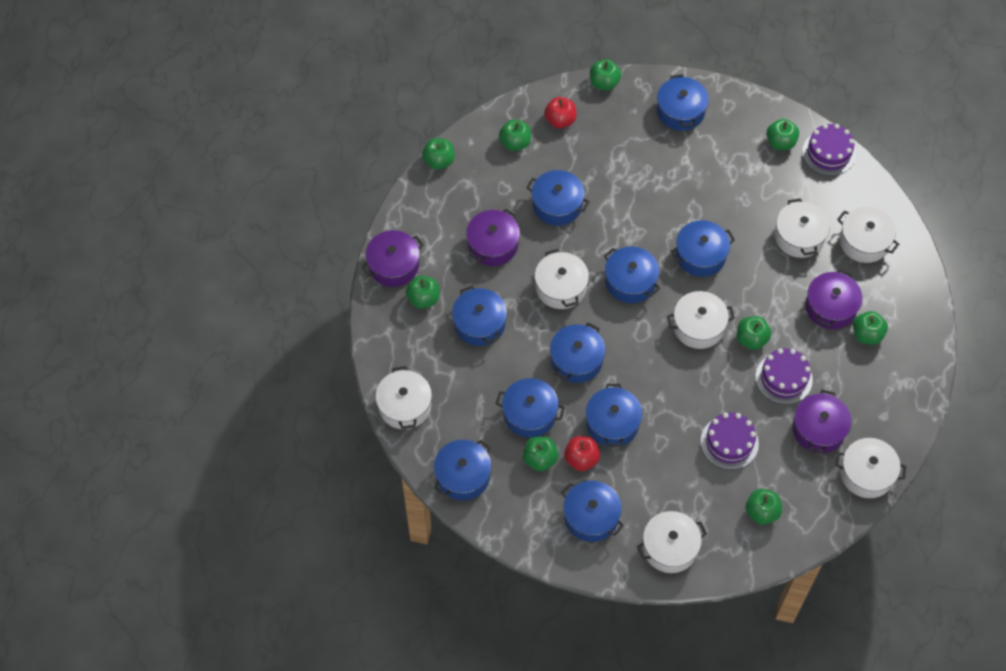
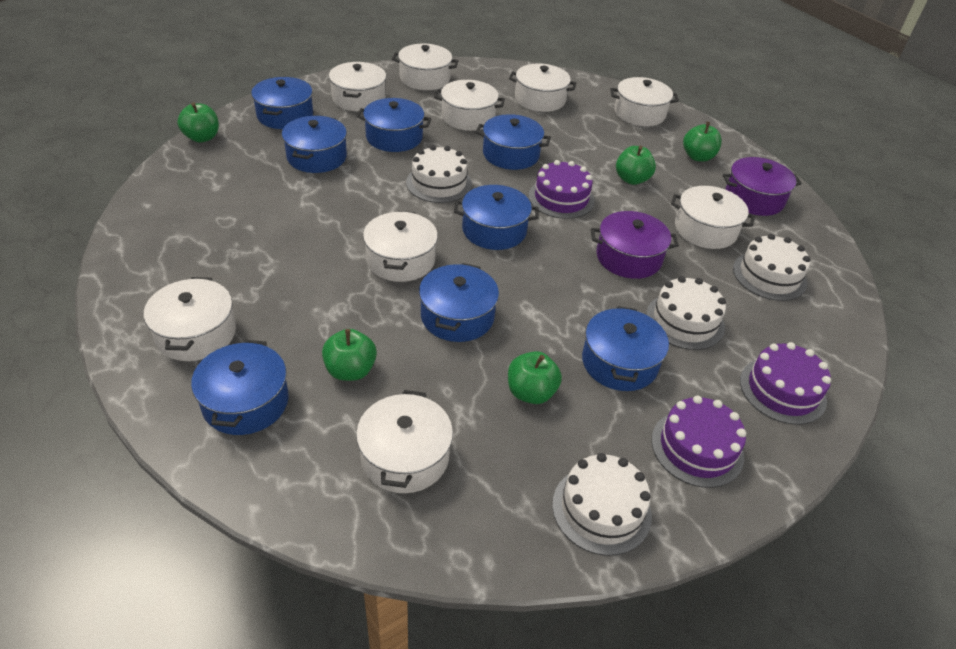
blue pot: 10 -> 8
green apple: 9 -> 5
purple pot: 4 -> 2
red apple: 2 -> 0
white cake: 0 -> 4
white pot: 7 -> 9

